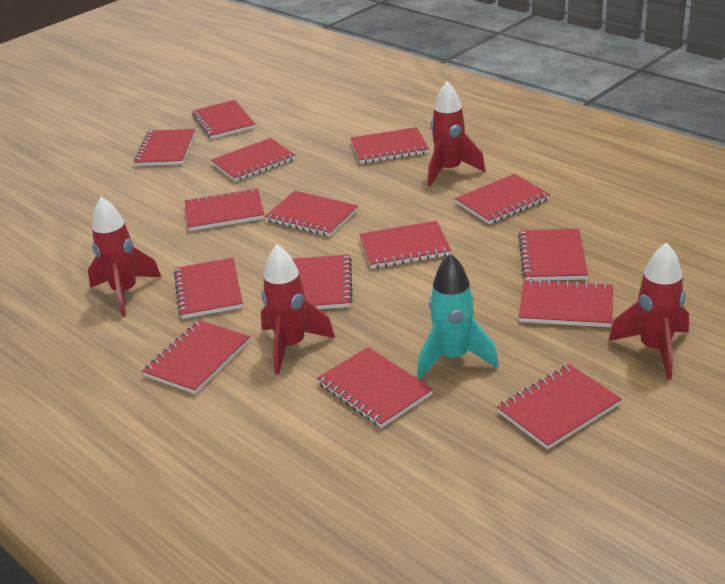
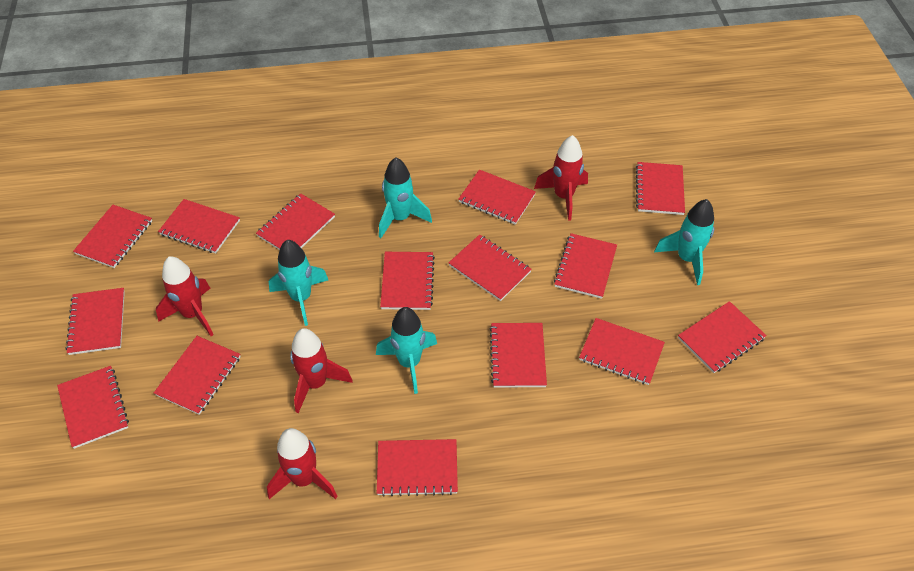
turquoise rocket: 1 -> 4

